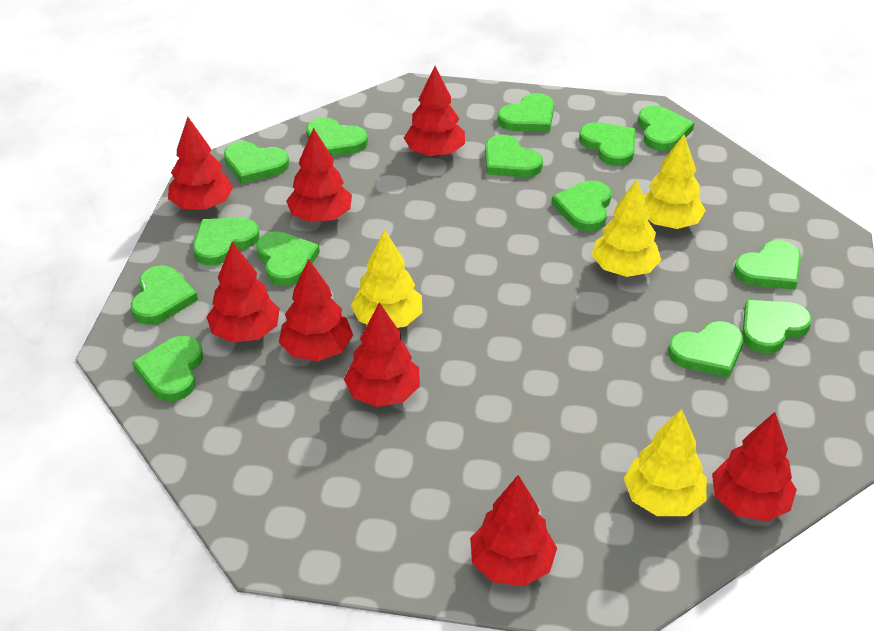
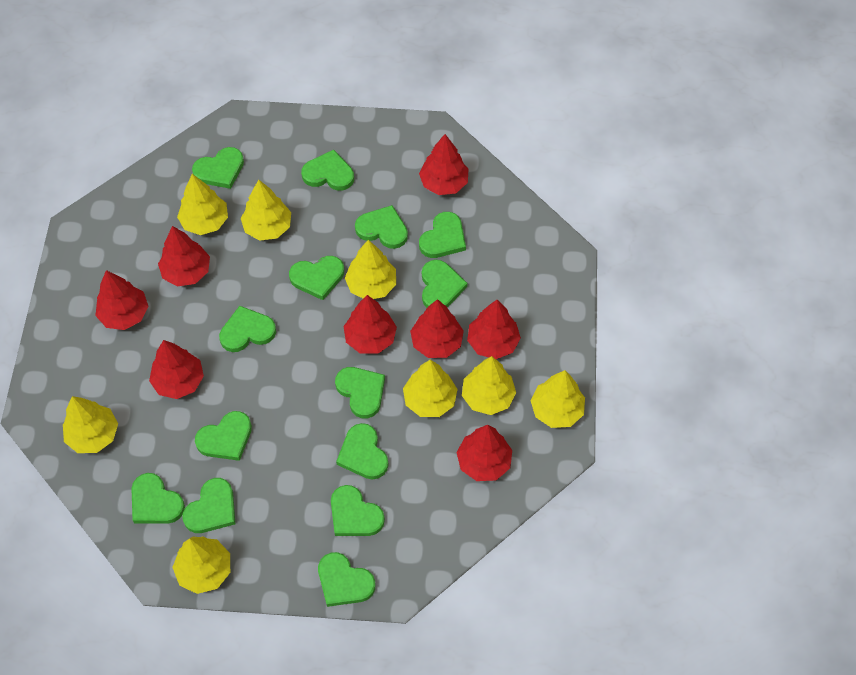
yellow tree: 4 -> 8

